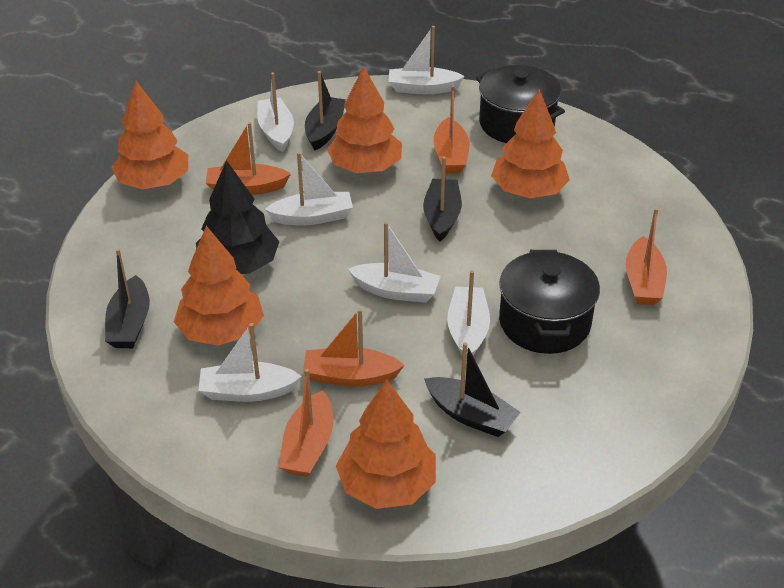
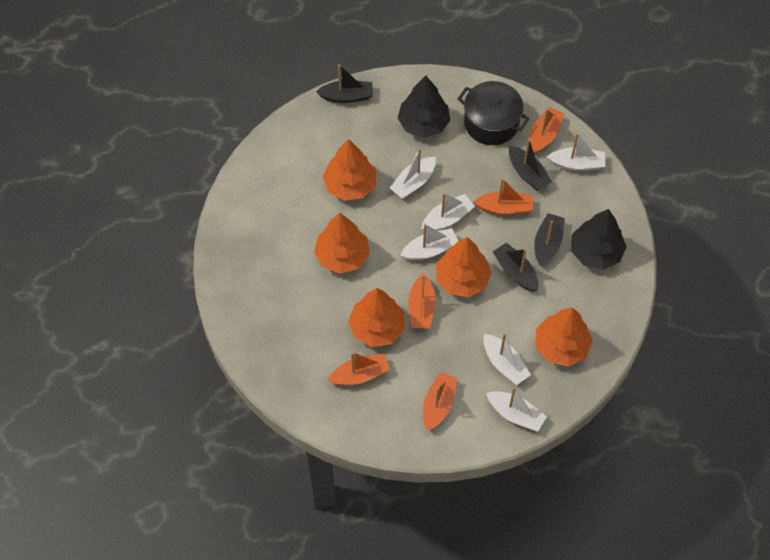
black pot: 2 -> 1
black tree: 1 -> 2

